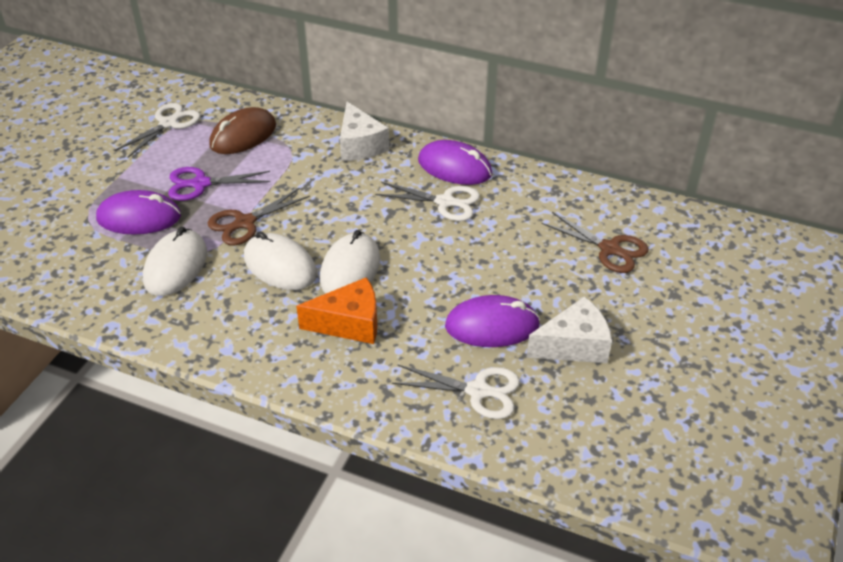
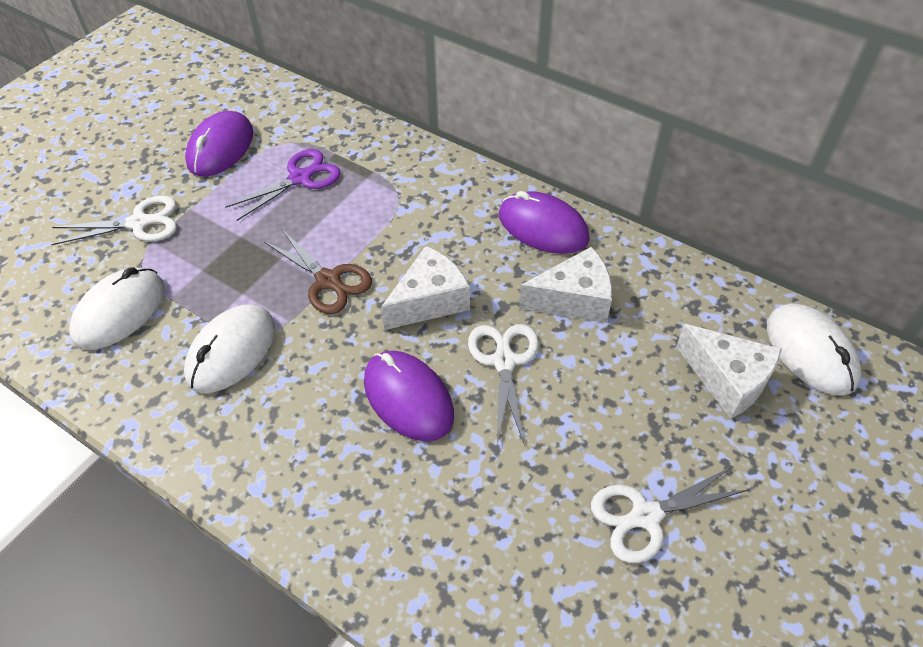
brown mouse: 1 -> 0
brown scissors: 2 -> 1
orange cheese: 1 -> 0
white cheese: 2 -> 3

